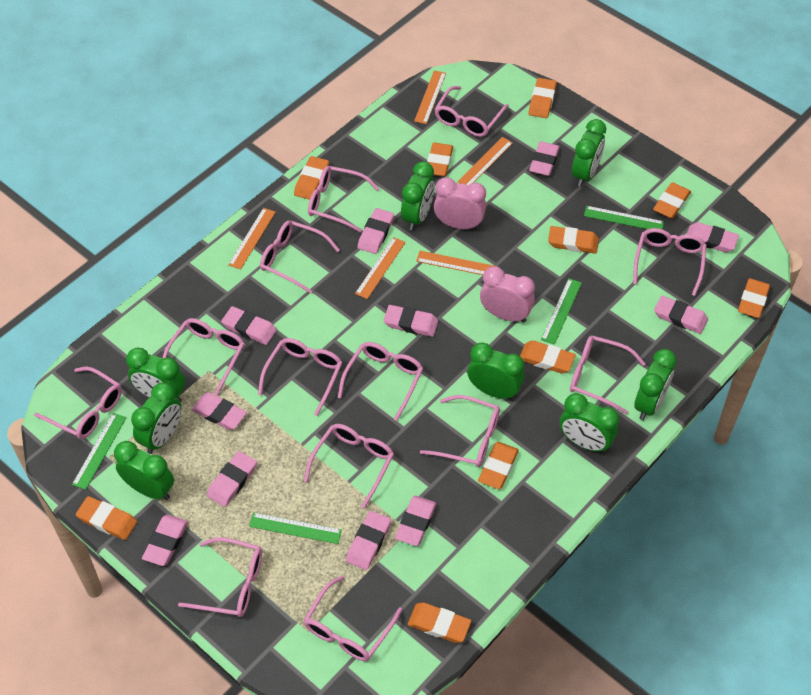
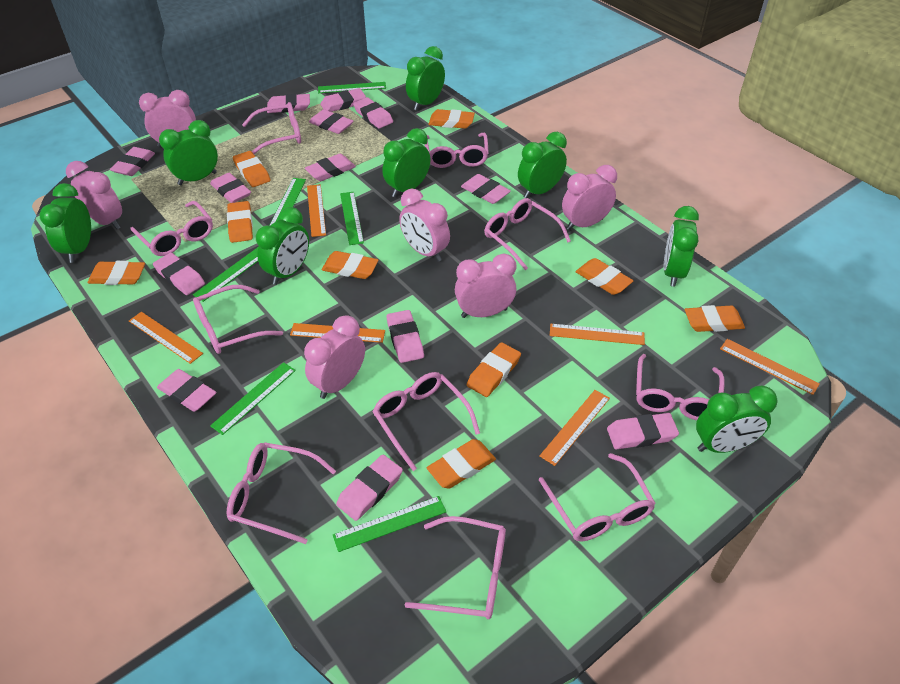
green ruler: 4 -> 6
orange eraser: 10 -> 9
orange ruler: 5 -> 6
pink clock: 2 -> 6
pink eraser: 11 -> 13
pink glasses: 13 -> 10

